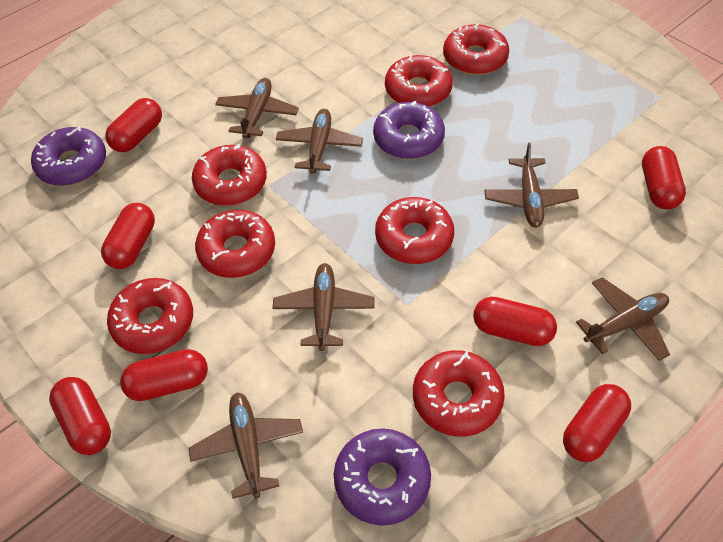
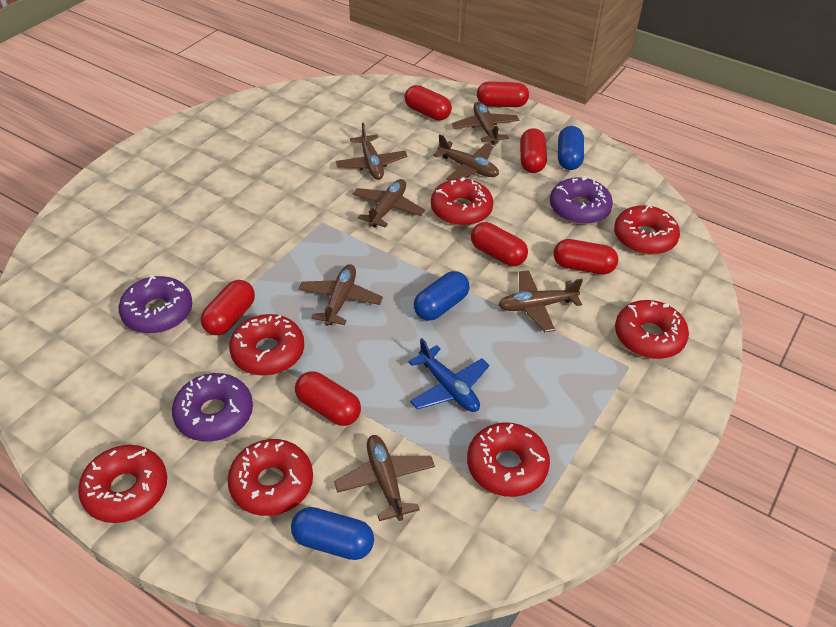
blue capsule: 0 -> 3
blue plane: 0 -> 1
brown plane: 6 -> 7

